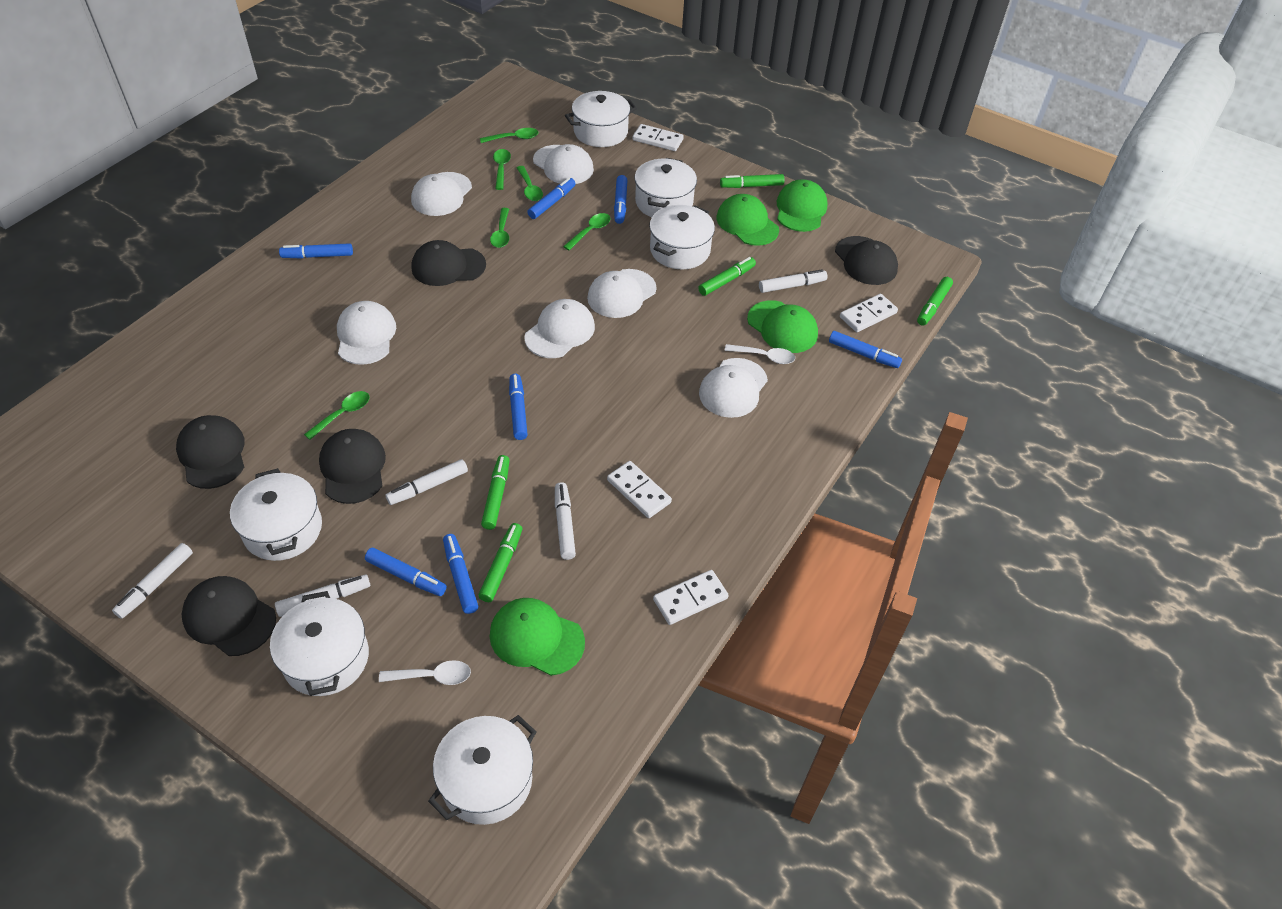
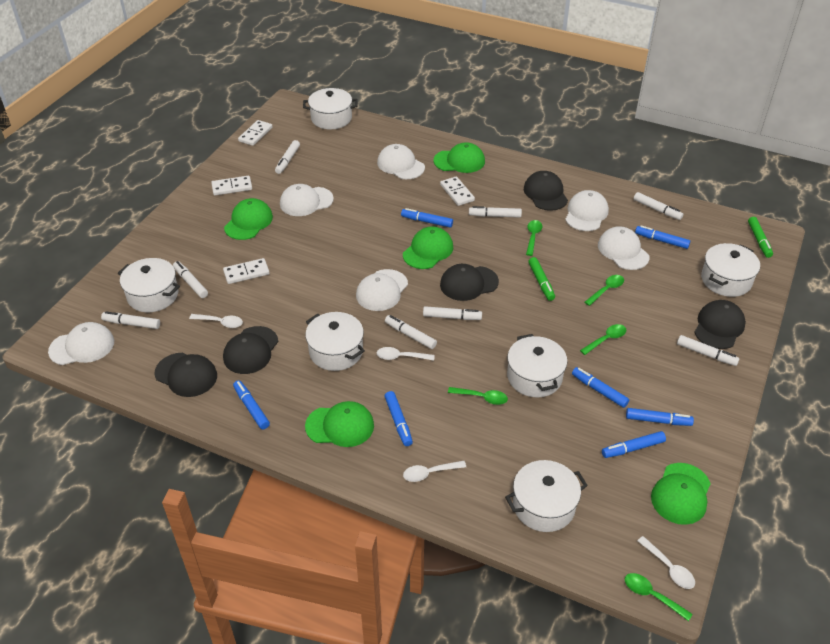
green cap: 4 -> 5
green marker: 5 -> 2
green spoon: 6 -> 5
white marker: 5 -> 8
white spoon: 2 -> 4

